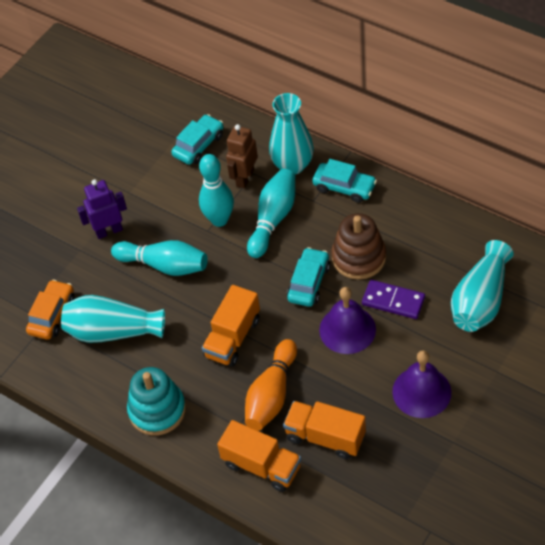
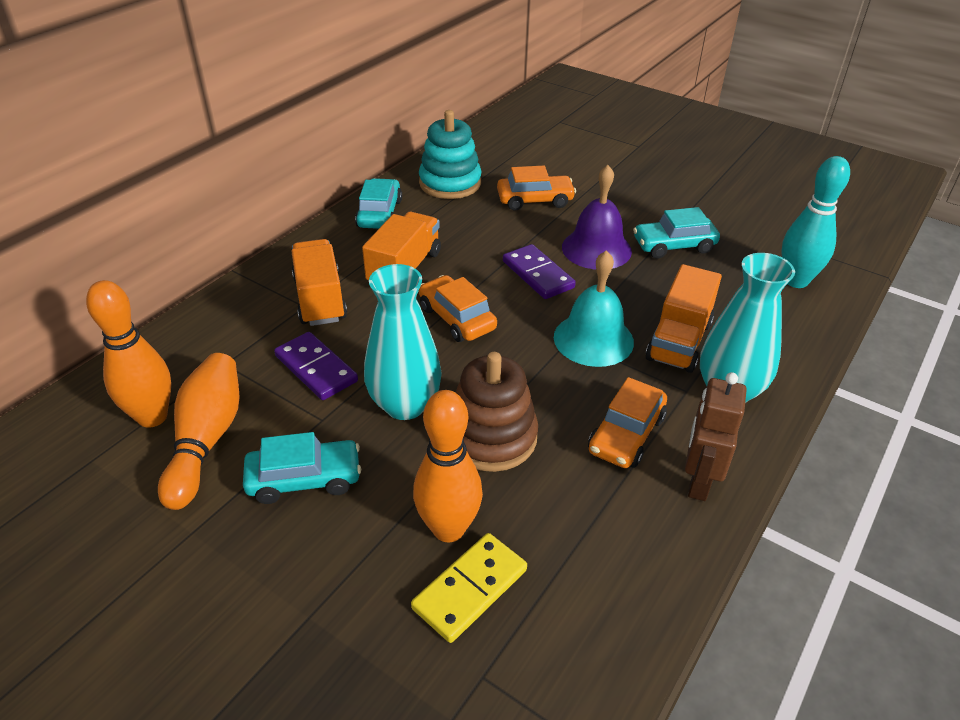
orange bowling pin: 1 -> 3
orange car: 1 -> 3
purple bell: 2 -> 1
purple domino: 1 -> 2
purple robot: 1 -> 0
turquoise bell: 0 -> 1
turquoise bowling pin: 3 -> 1
turquoise vase: 3 -> 2
yellow domino: 0 -> 1

